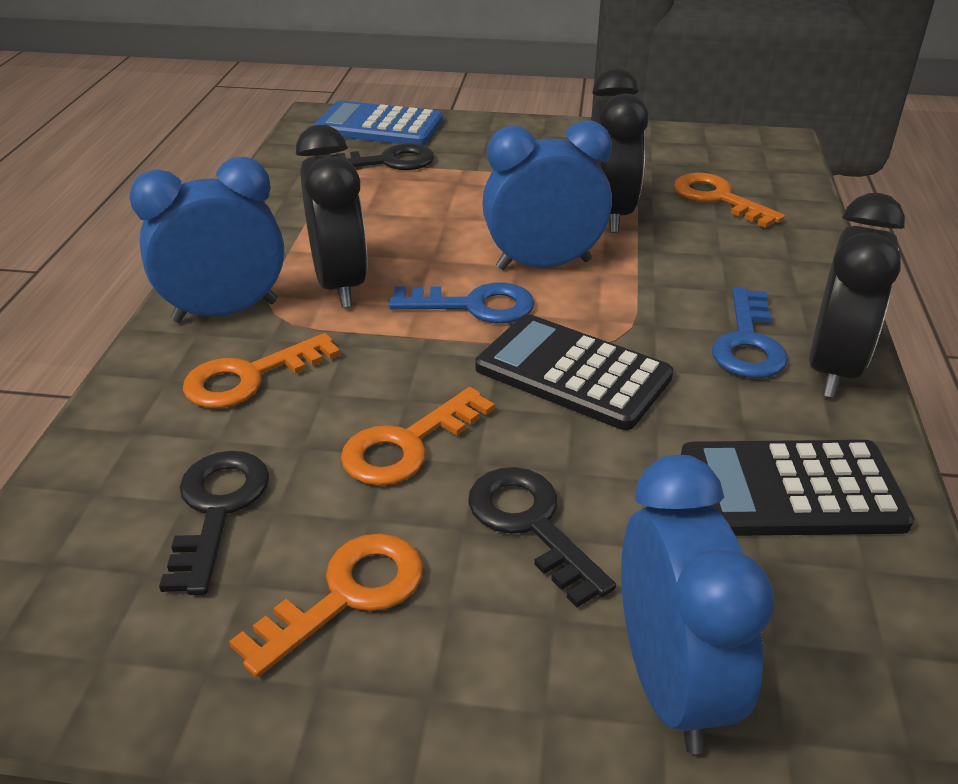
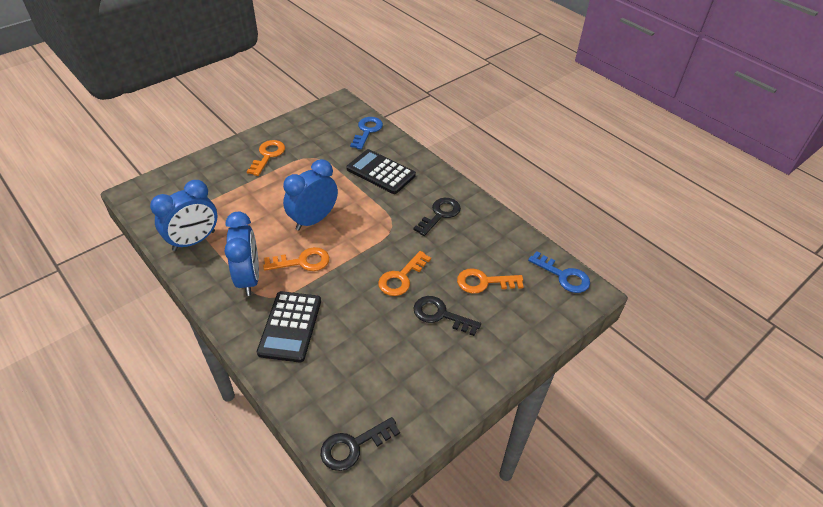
black clock: 3 -> 0
blue calculator: 1 -> 0

